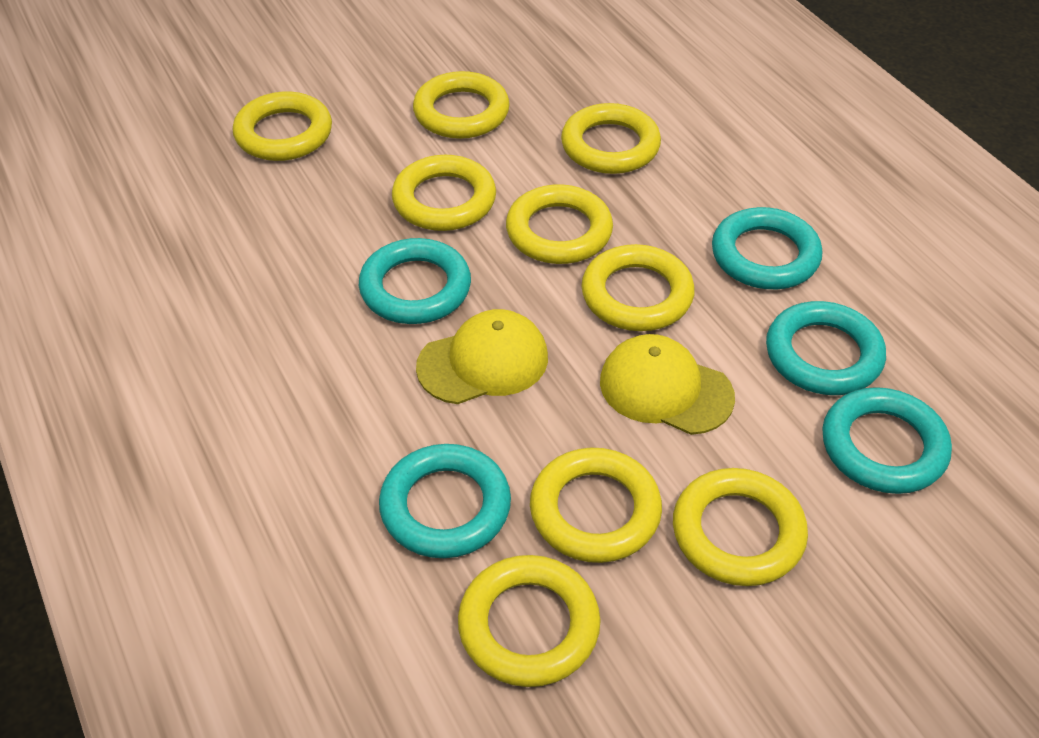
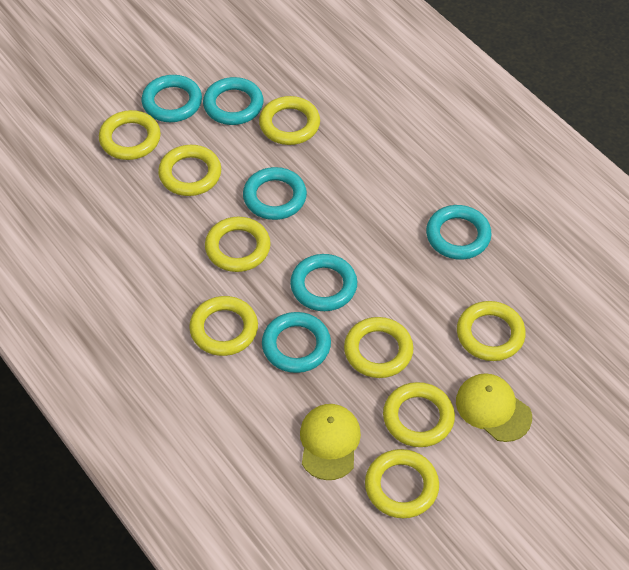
turquoise ring: 5 -> 6

